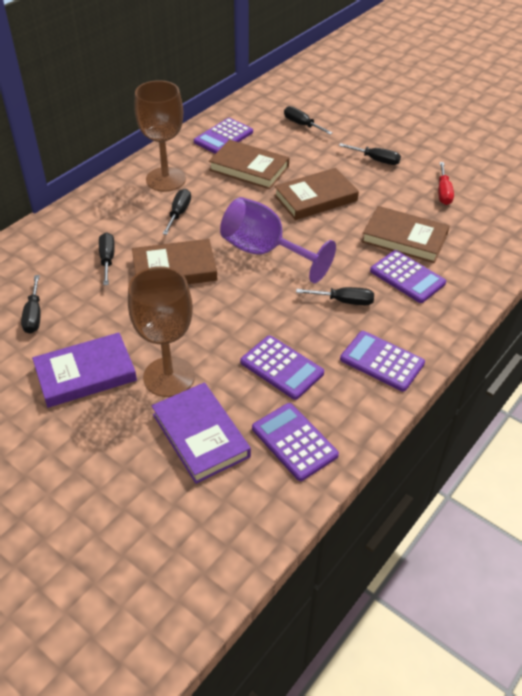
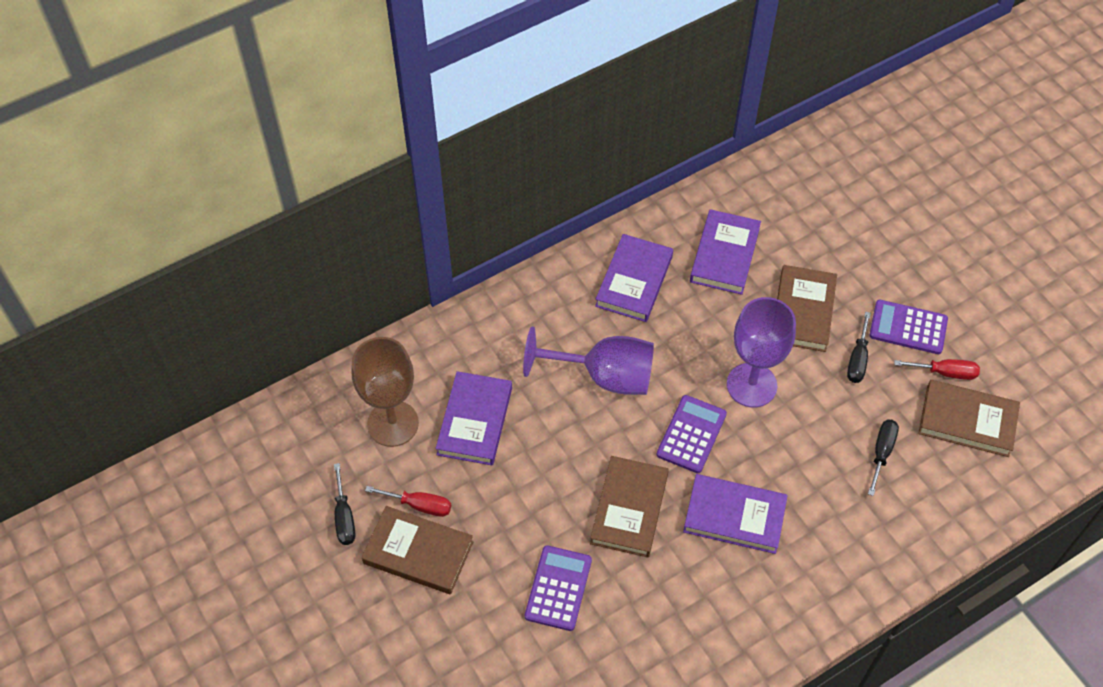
black screwdriver: 6 -> 3
brown goblet: 2 -> 1
purple book: 2 -> 4
purple calculator: 5 -> 3
purple goblet: 1 -> 2
red screwdriver: 1 -> 2

